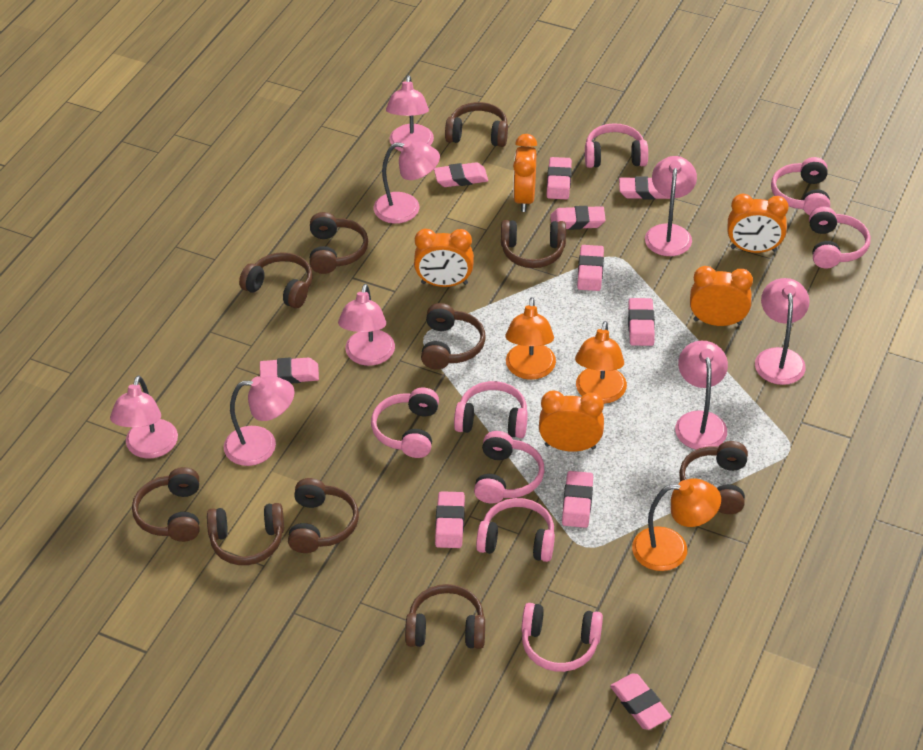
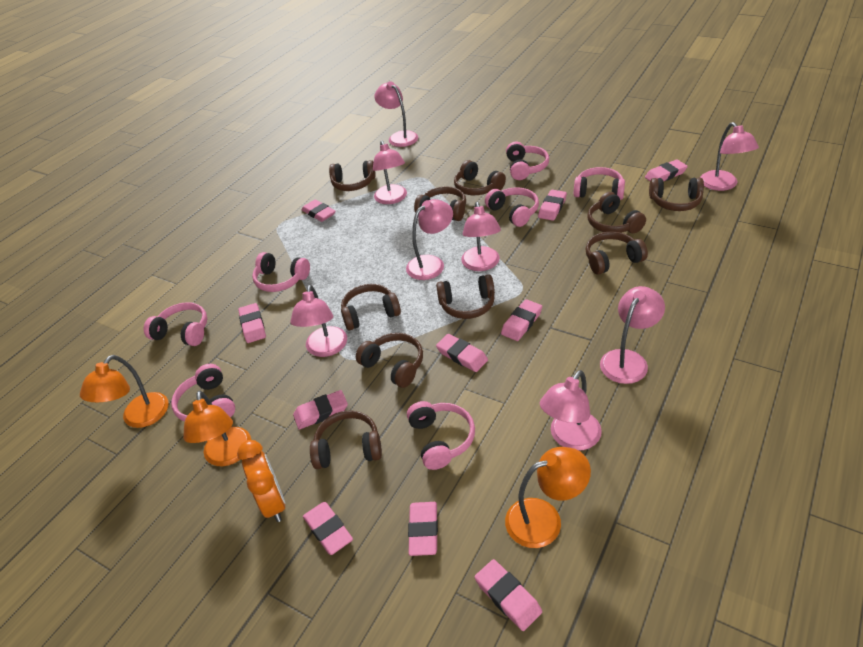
orange clock: 5 -> 1
pink headphones: 8 -> 7

